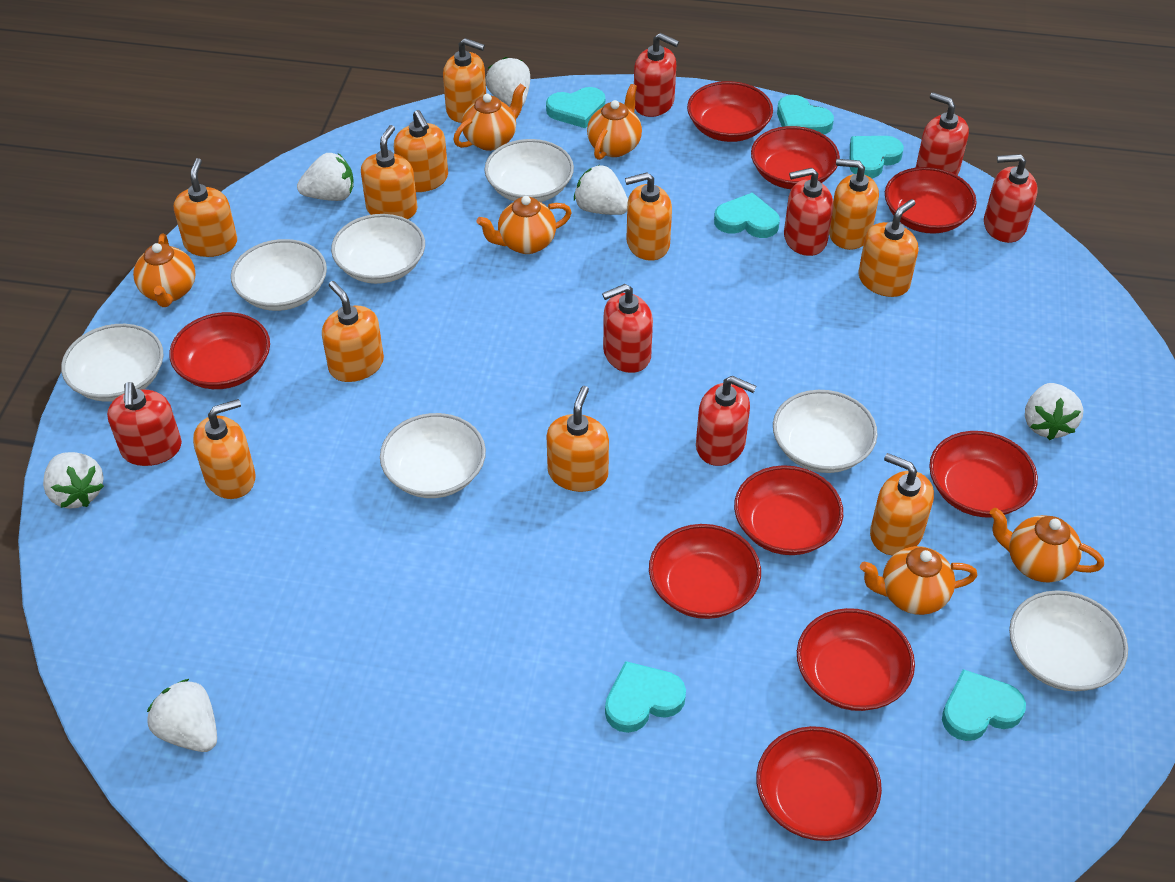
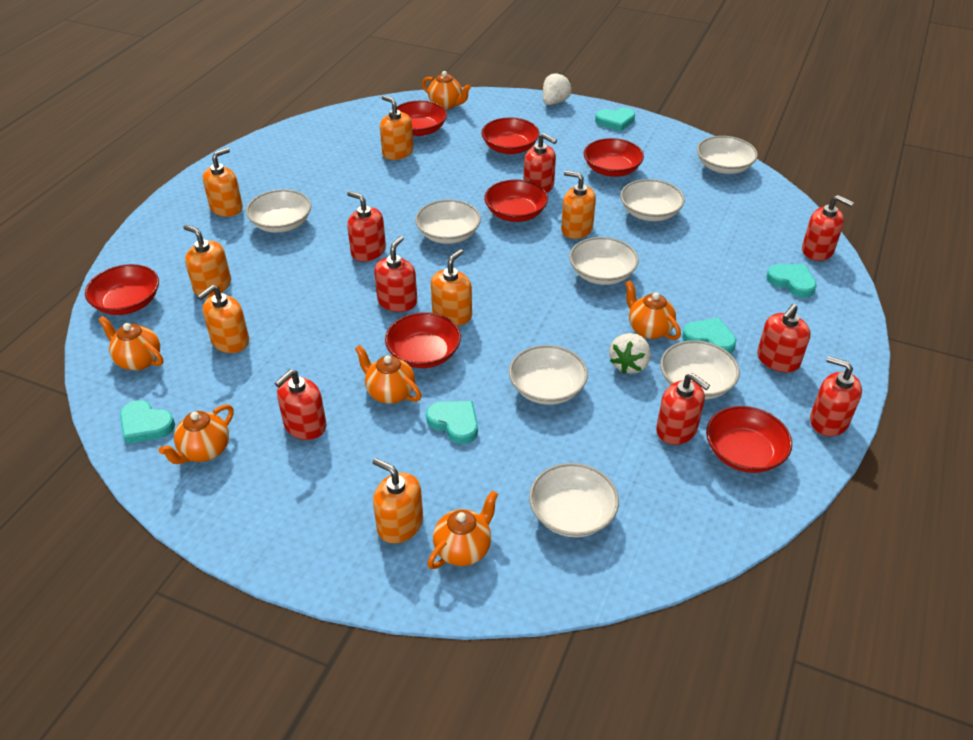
orange soap dispenser: 11 -> 7
red bowl: 9 -> 7
red soap dispenser: 7 -> 8
turquoise heart: 6 -> 5
white bowl: 7 -> 8
white strawberry: 6 -> 2

